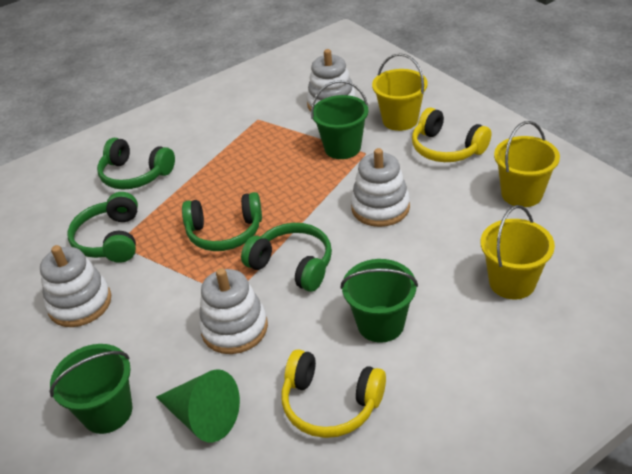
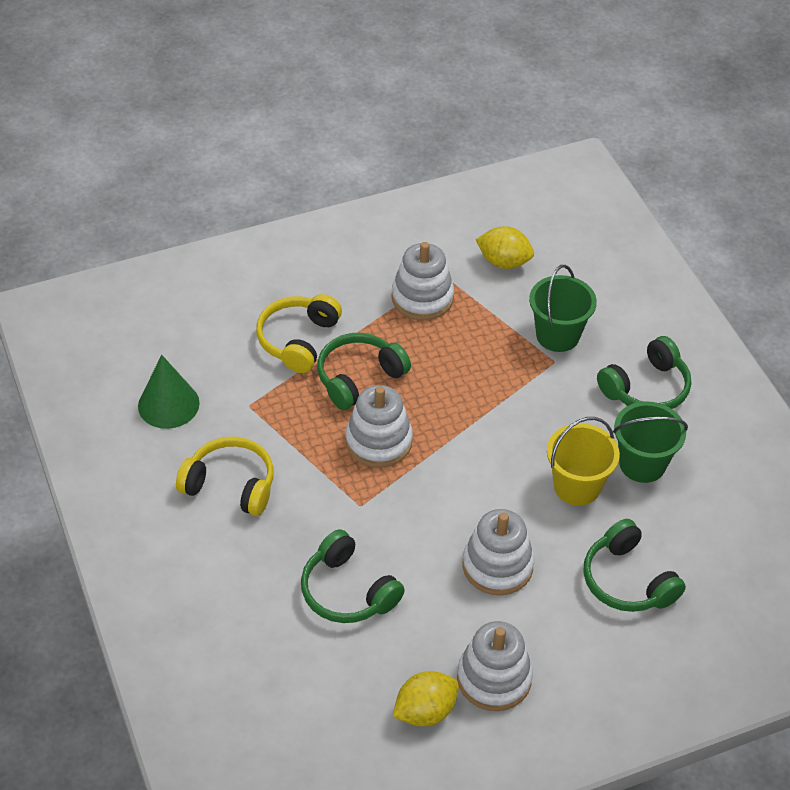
green bucket: 3 -> 2
yellow bucket: 3 -> 1
yellow lemon: 0 -> 2

